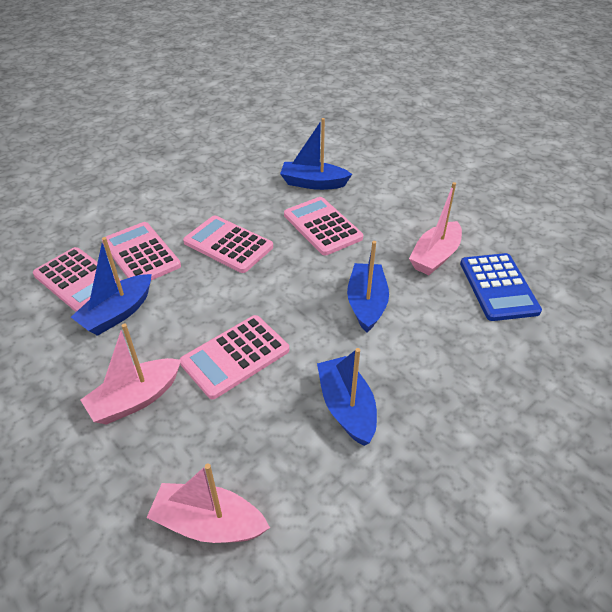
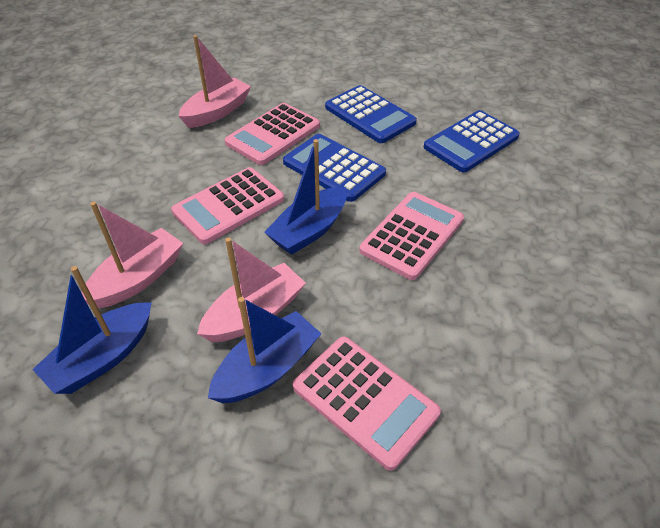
blue boat: 4 -> 3
blue calculator: 1 -> 3
pink calculator: 5 -> 4

